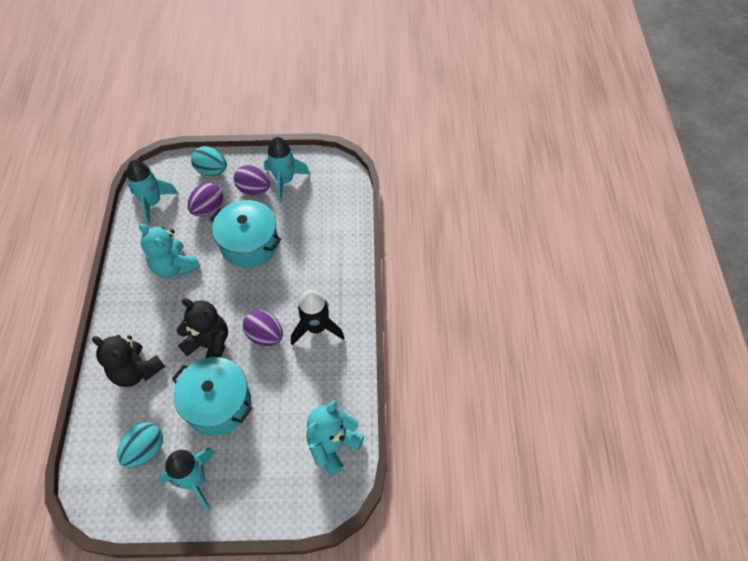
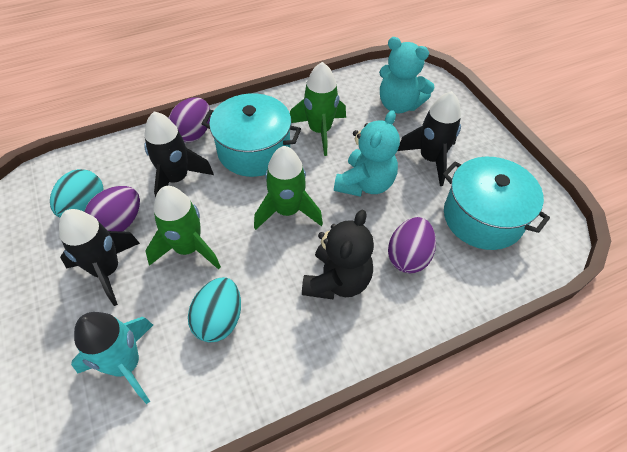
black rocket: 1 -> 3
black teddy bear: 2 -> 1
green rocket: 0 -> 3
turquoise rocket: 3 -> 1

